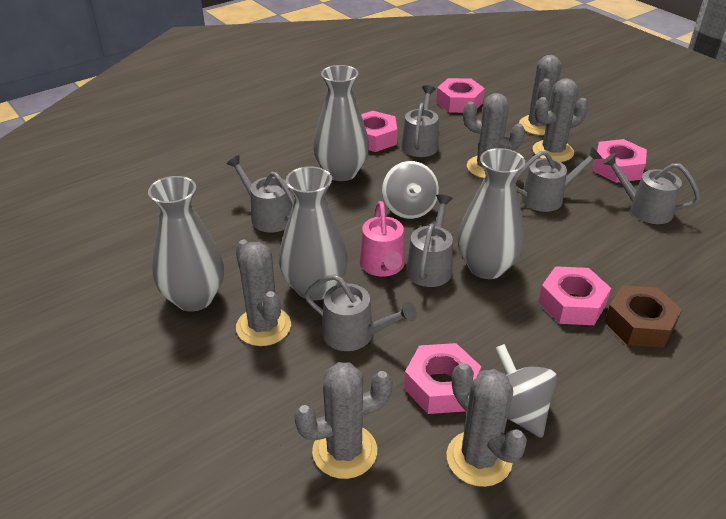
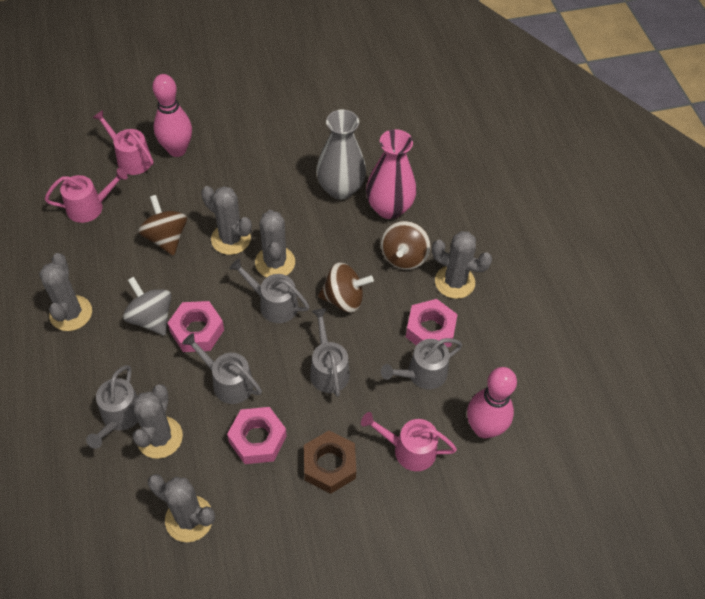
brown spinning top: 0 -> 3
grey spinning top: 2 -> 1
grey vase: 4 -> 1
grey watering can: 6 -> 5
pink bowling pin: 0 -> 2
pink nut: 5 -> 3
pink vase: 0 -> 1
pink watering can: 1 -> 3

